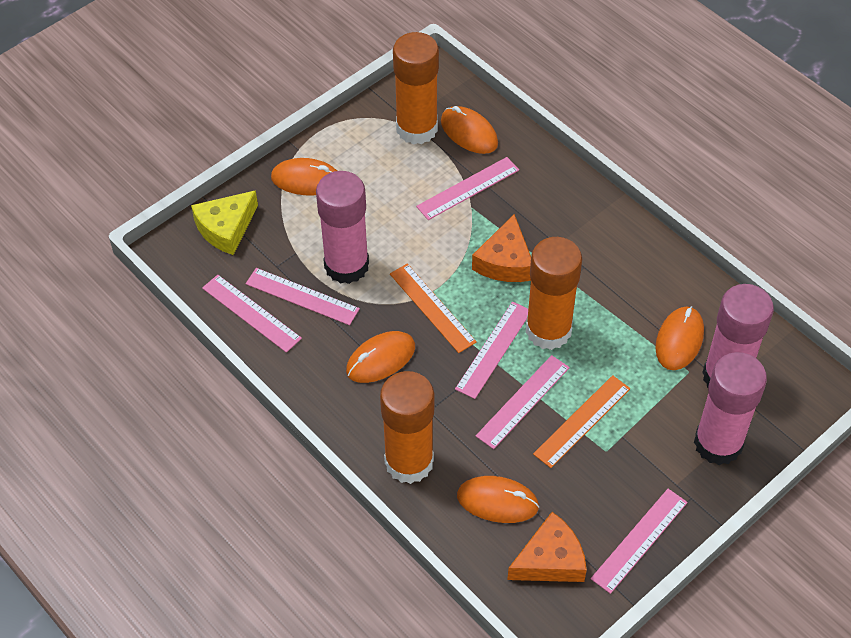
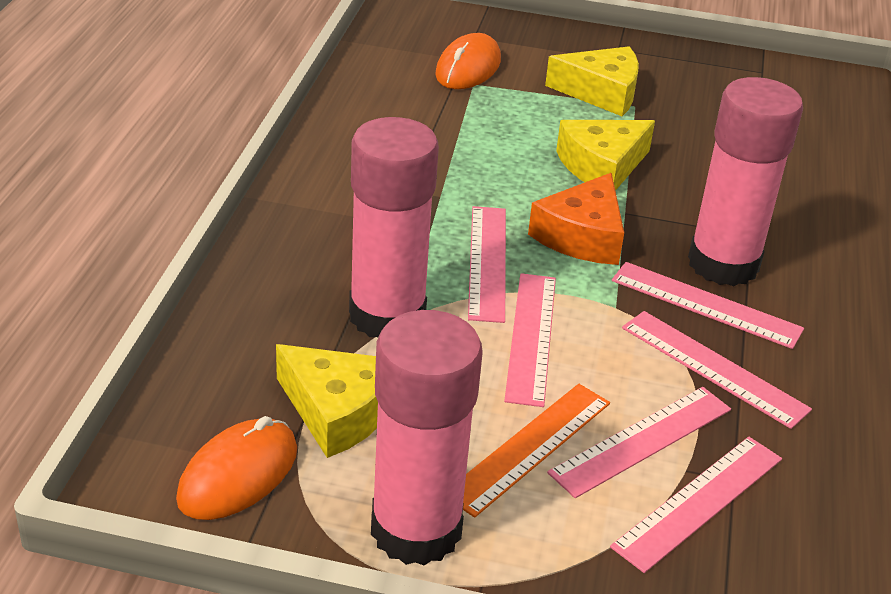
orange cheese: 2 -> 1
orange glue stick: 3 -> 0
orange mouse: 5 -> 2
orange ruler: 2 -> 1
yellow cheese: 1 -> 3

